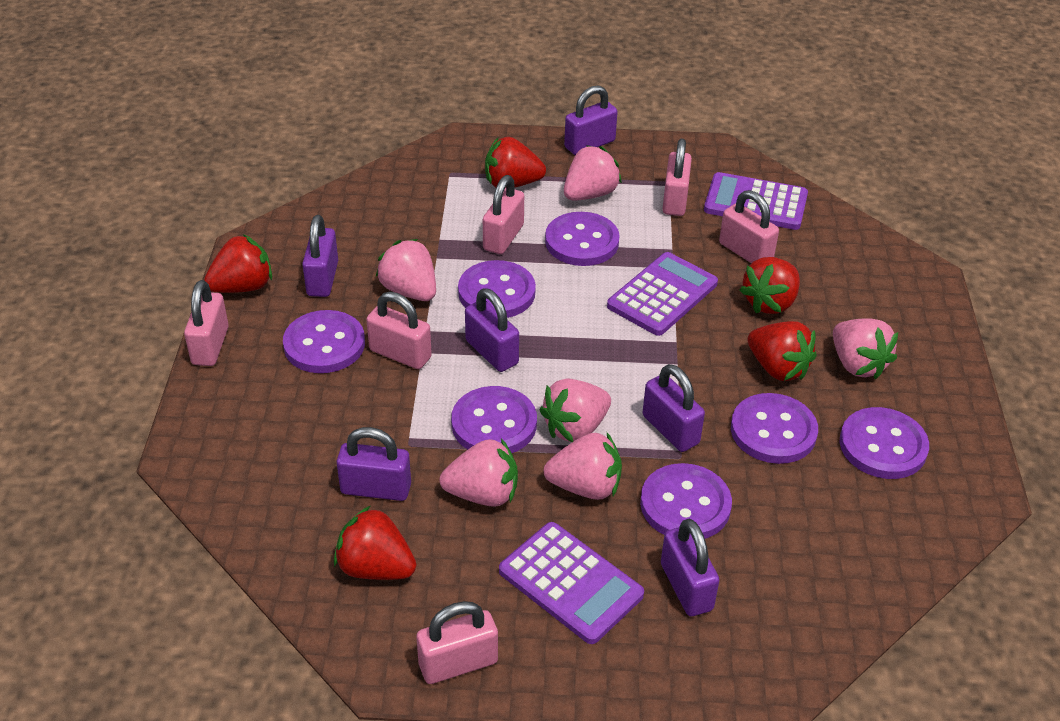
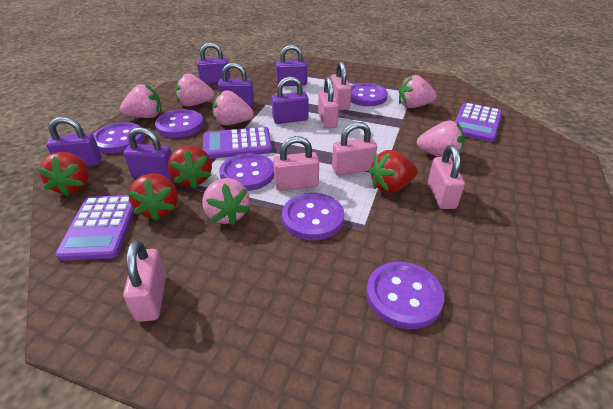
purple button: 7 -> 6
red strawberry: 5 -> 4

